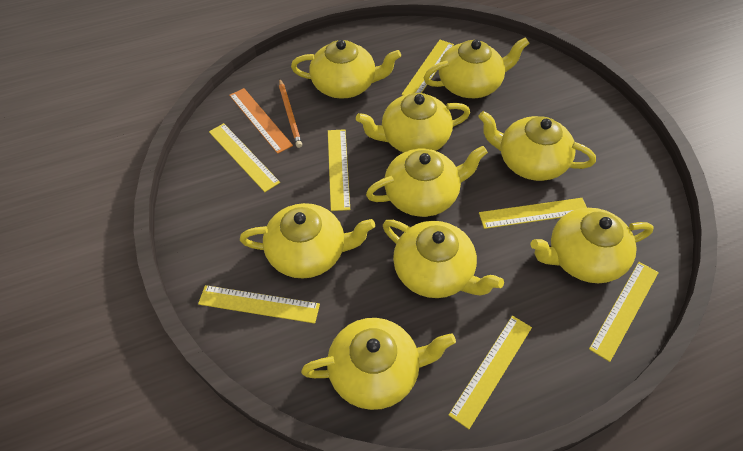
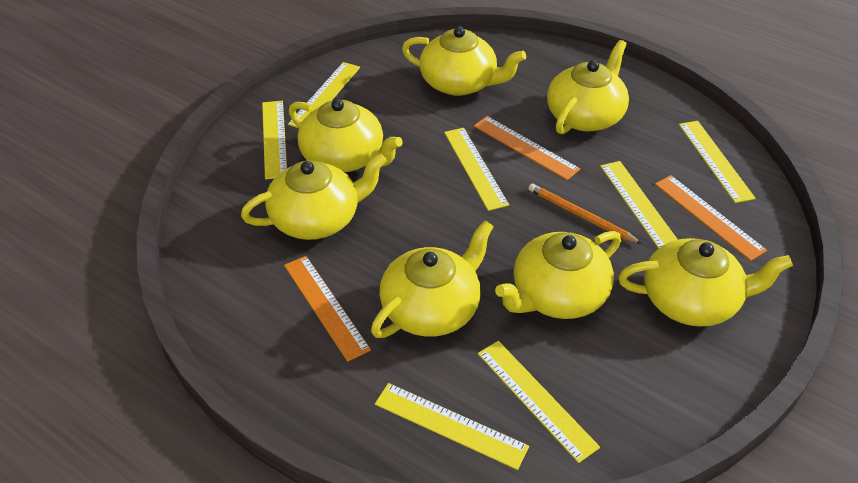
orange ruler: 1 -> 3
yellow teapot: 9 -> 7

